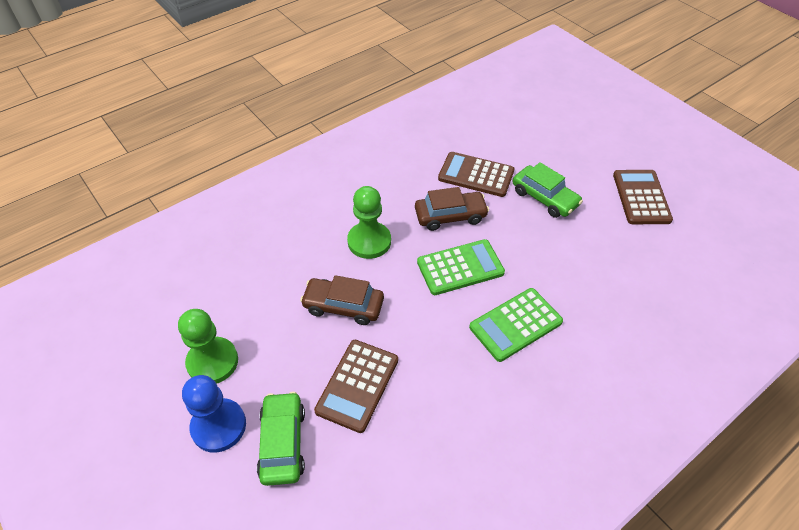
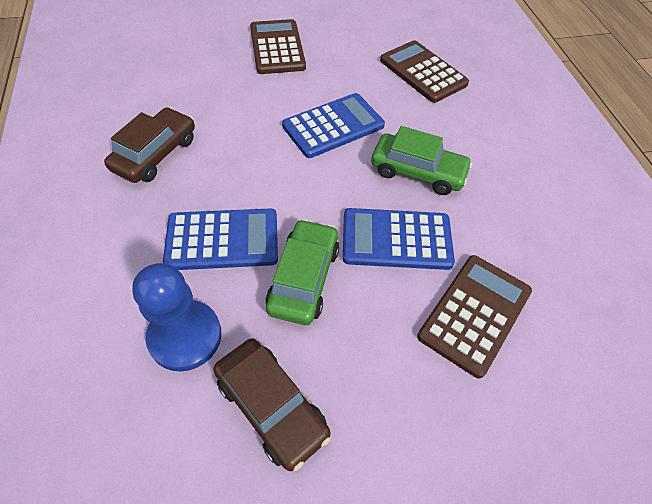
blue calculator: 0 -> 3
green calculator: 2 -> 0
green pawn: 2 -> 0

